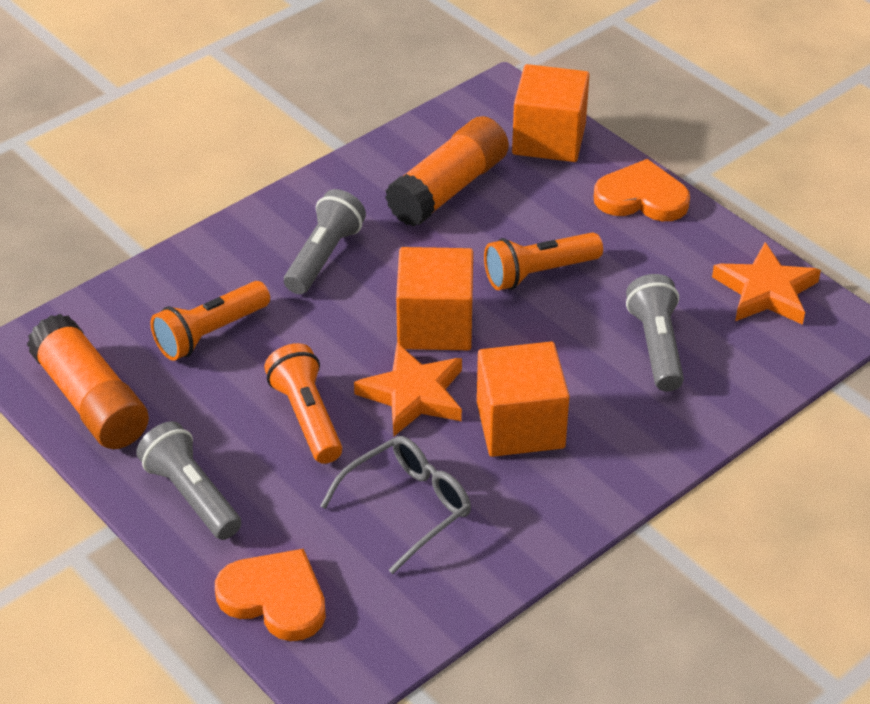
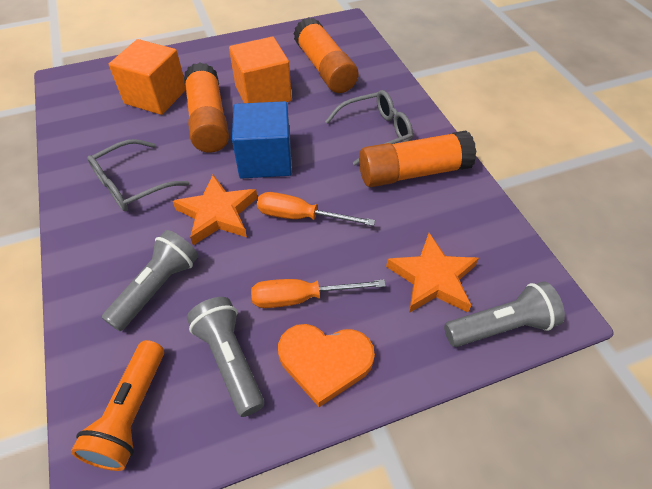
blue cube: 0 -> 1
grey glasses: 1 -> 2
orange cube: 3 -> 2
orange flashlight: 3 -> 1
orange glue stick: 2 -> 3
orange heart: 2 -> 1
orange screwdriver: 0 -> 2

